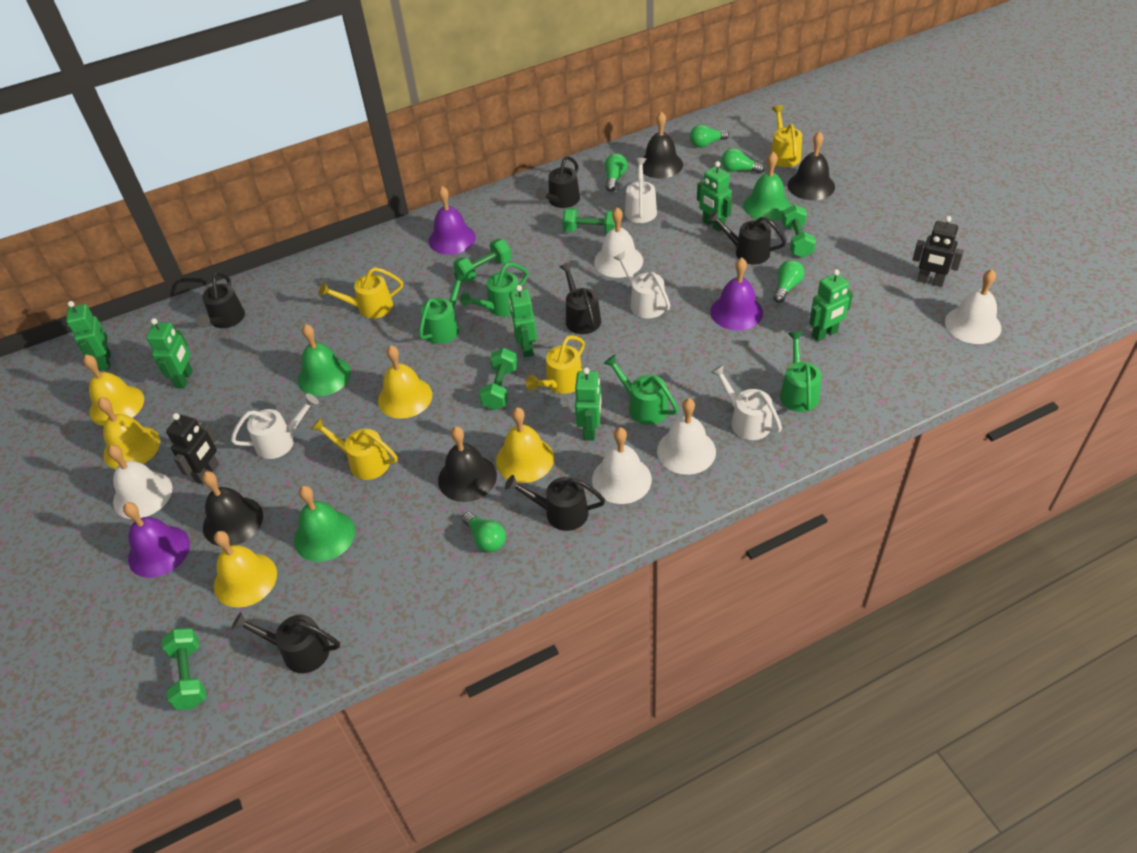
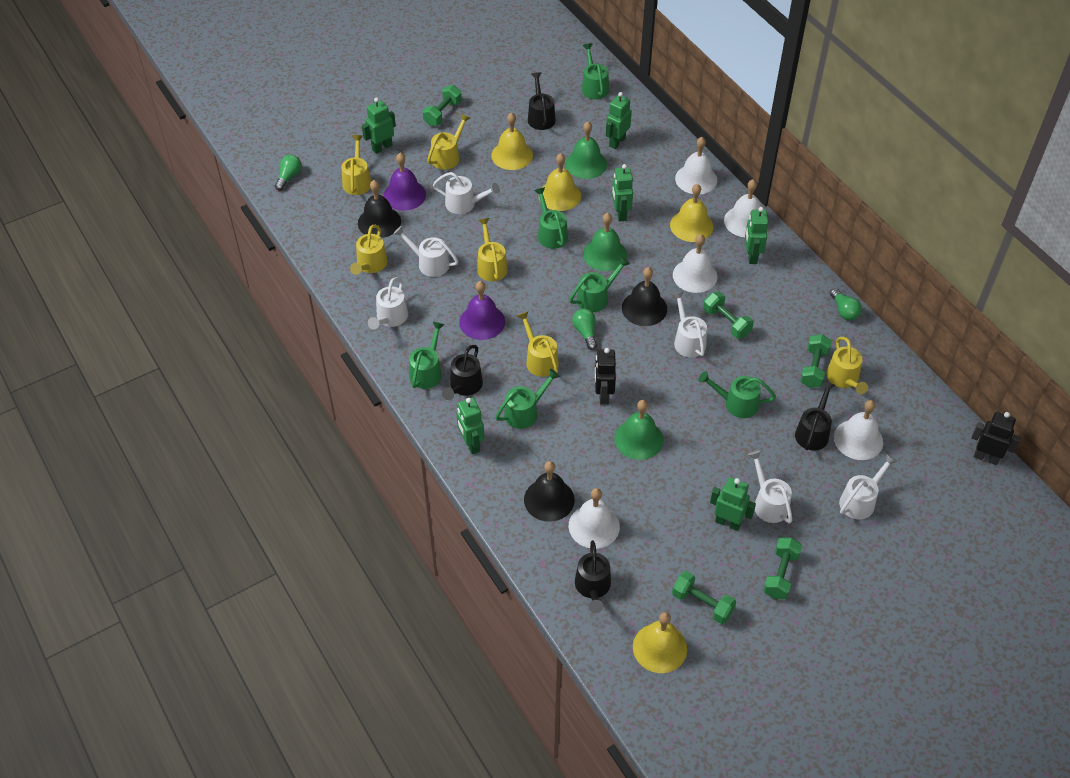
black bell: 4 -> 3
black watering can: 6 -> 4
green light bulb: 5 -> 3
green watering can: 4 -> 6
purple bell: 3 -> 2
white watering can: 4 -> 6
yellow bell: 5 -> 4
yellow watering can: 4 -> 6

